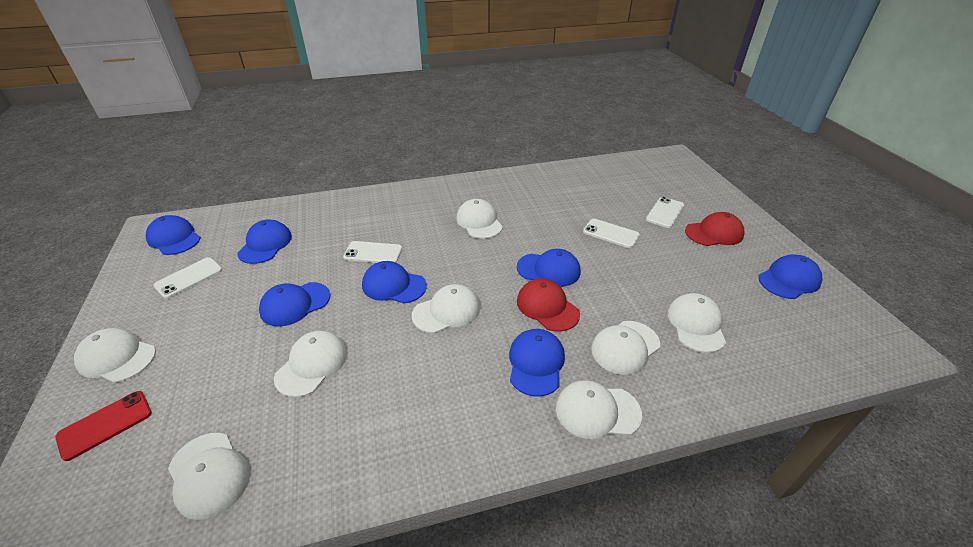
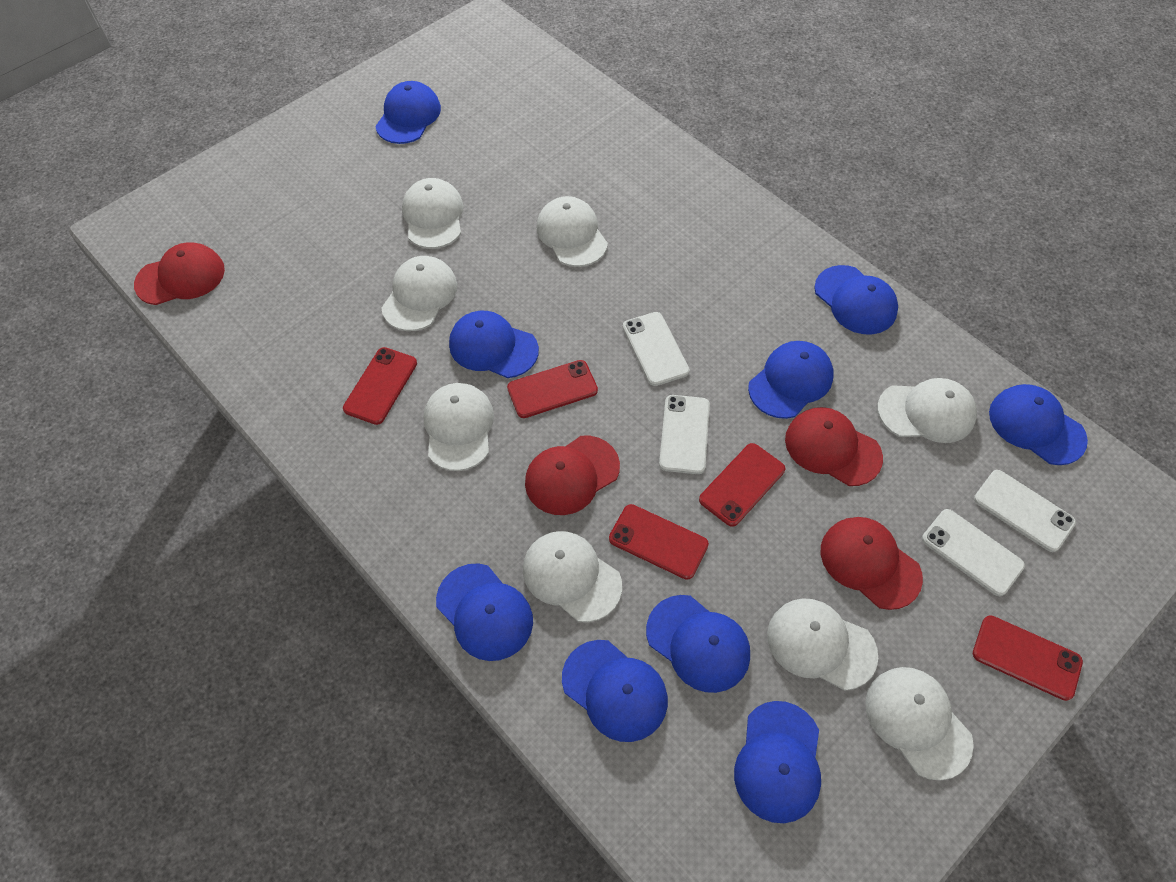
blue cap: 7 -> 9
red cap: 2 -> 4
red phone: 1 -> 5

